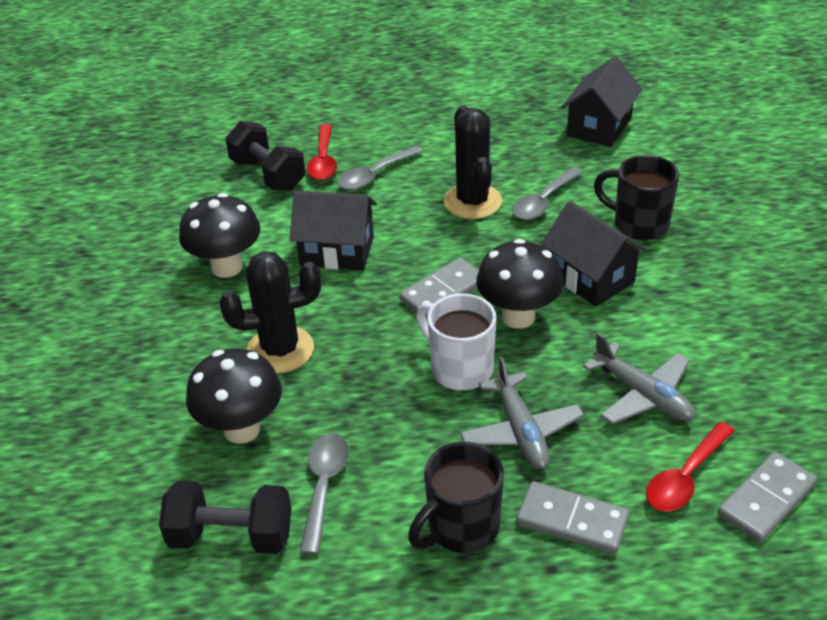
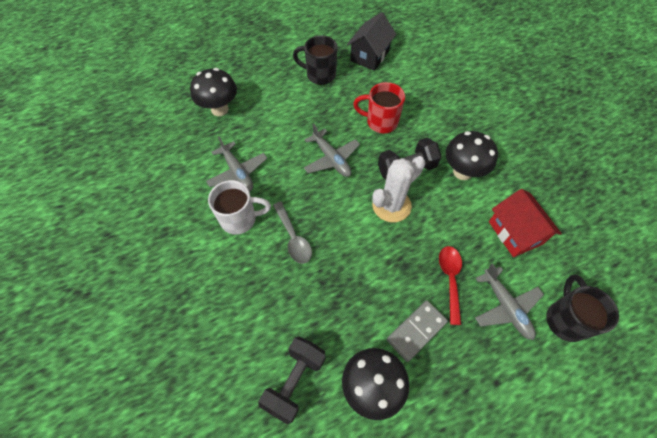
black cactus: 2 -> 0
black house: 3 -> 1
grey domino: 3 -> 1
grey plane: 2 -> 3
grey spoon: 3 -> 1
red house: 0 -> 1
red mug: 0 -> 1
red spoon: 2 -> 1
white cactus: 0 -> 1

